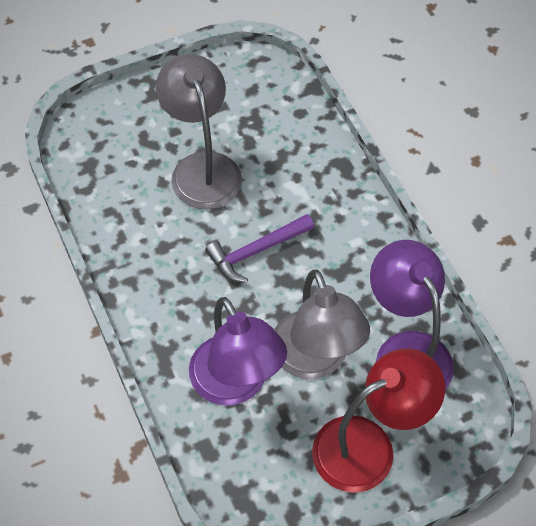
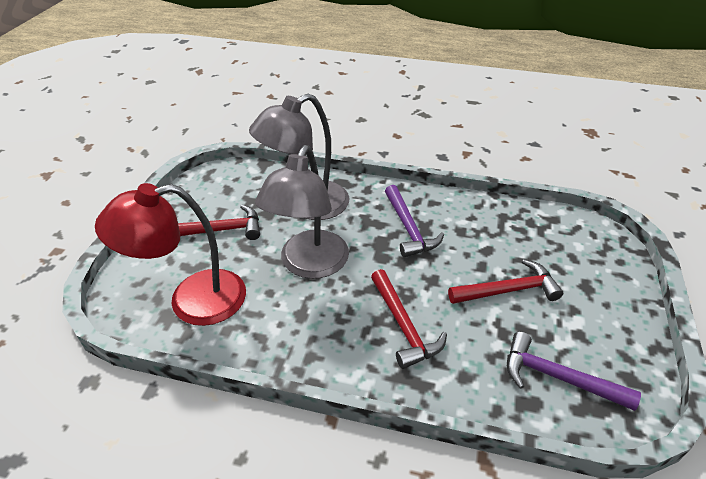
purple hammer: 1 -> 2
purple lamp: 2 -> 0
red hammer: 0 -> 3

